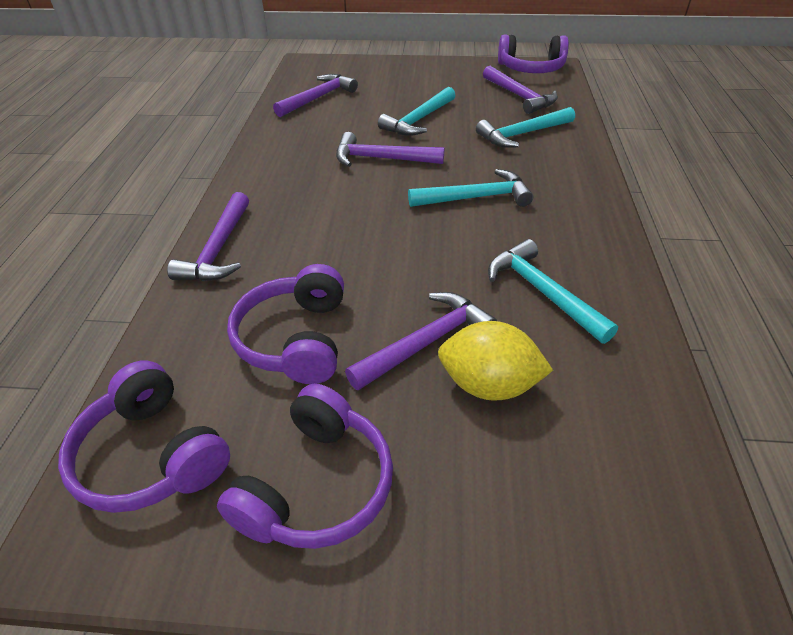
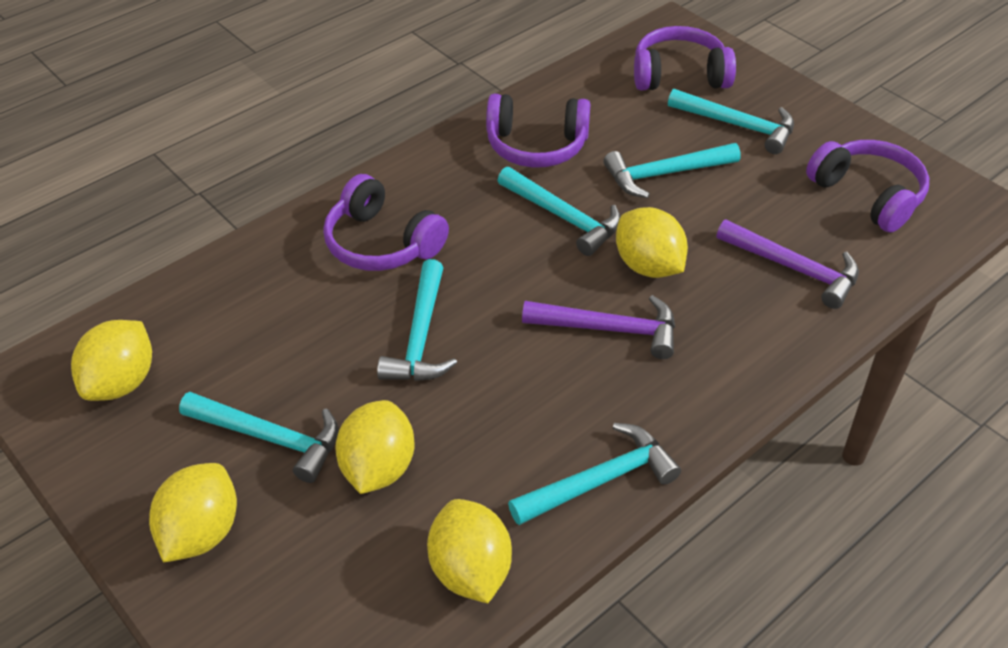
purple hammer: 5 -> 2
turquoise hammer: 4 -> 6
yellow lemon: 1 -> 5

